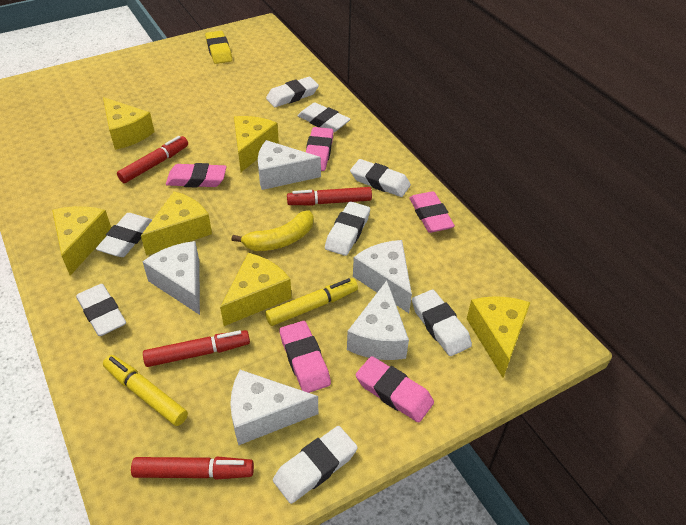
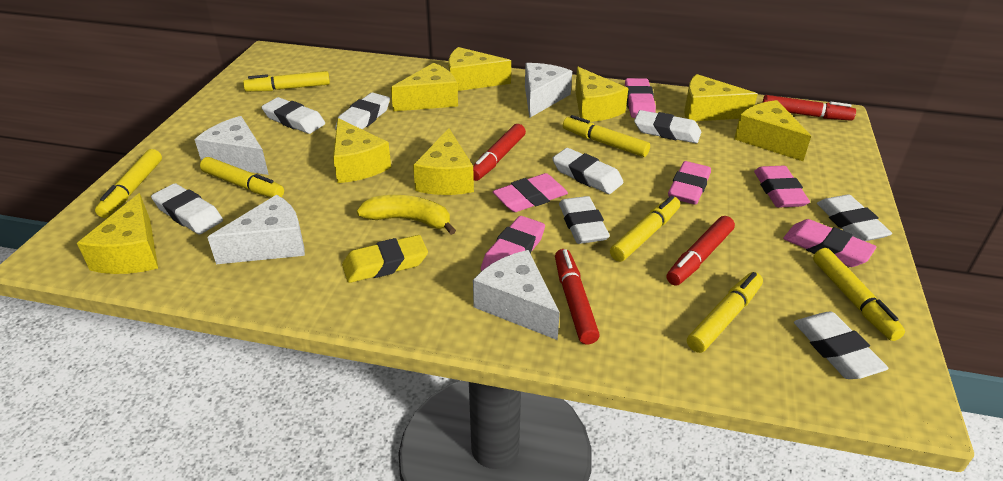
pink eraser: 5 -> 6
white cheese: 5 -> 4
yellow cheese: 6 -> 8
yellow marker: 2 -> 7

